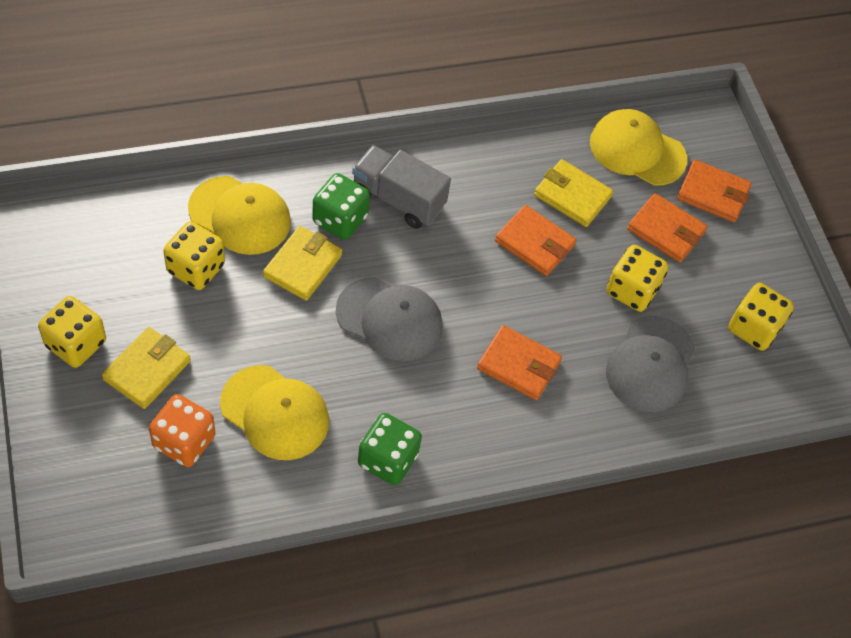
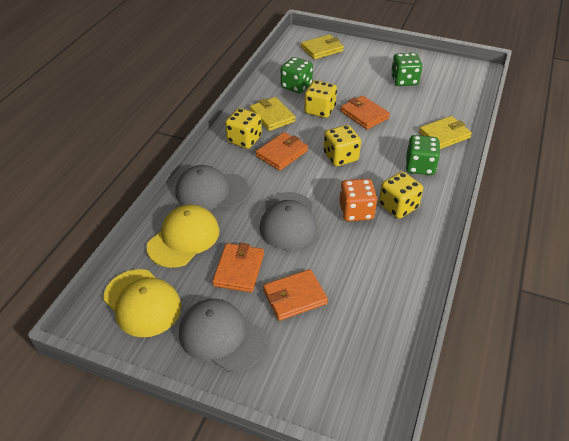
green dice: 2 -> 3
grey cap: 2 -> 3
grey truck: 1 -> 0
yellow cap: 3 -> 2

